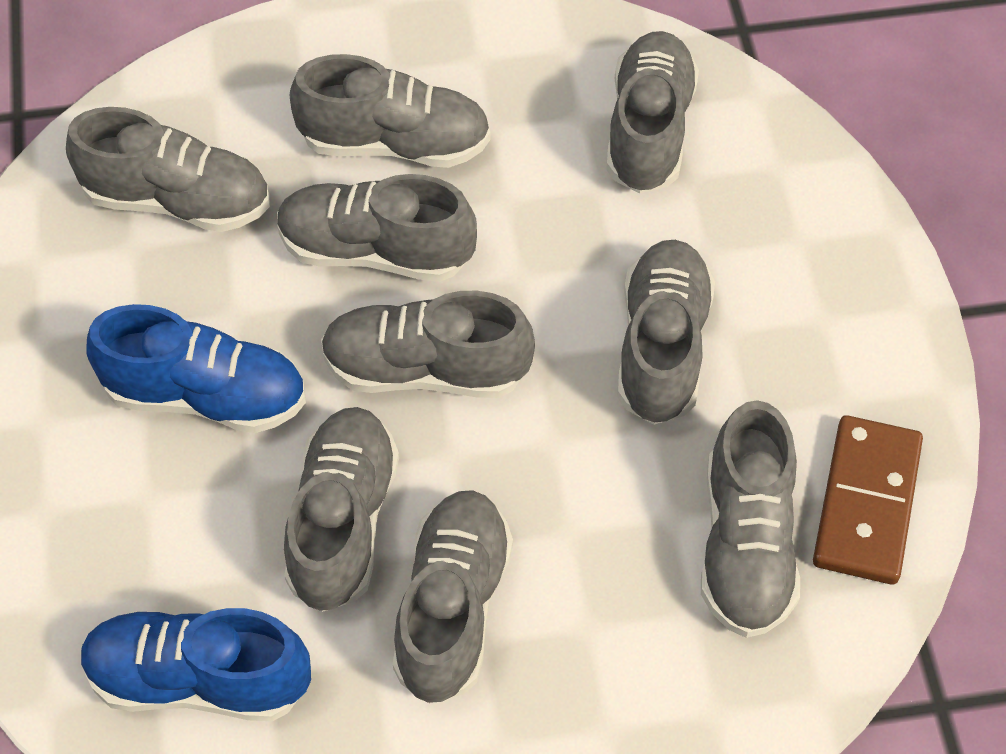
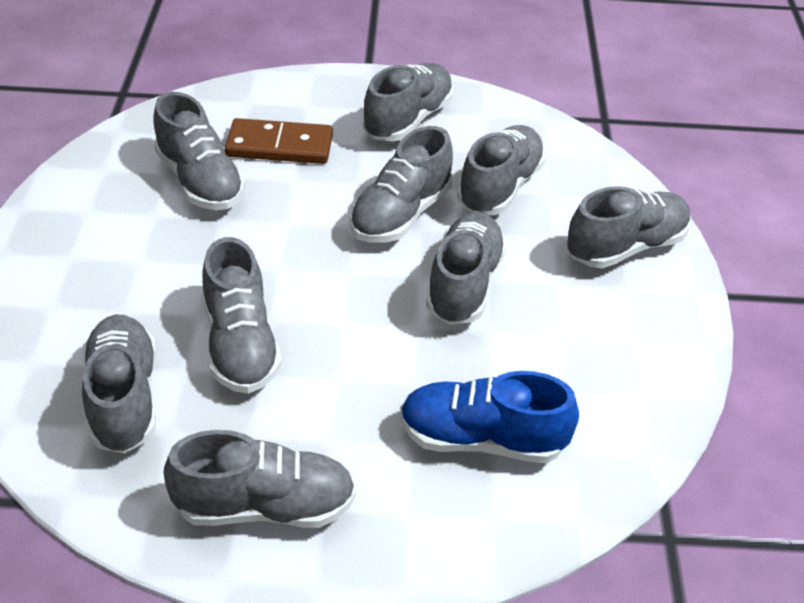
blue shoe: 2 -> 1

